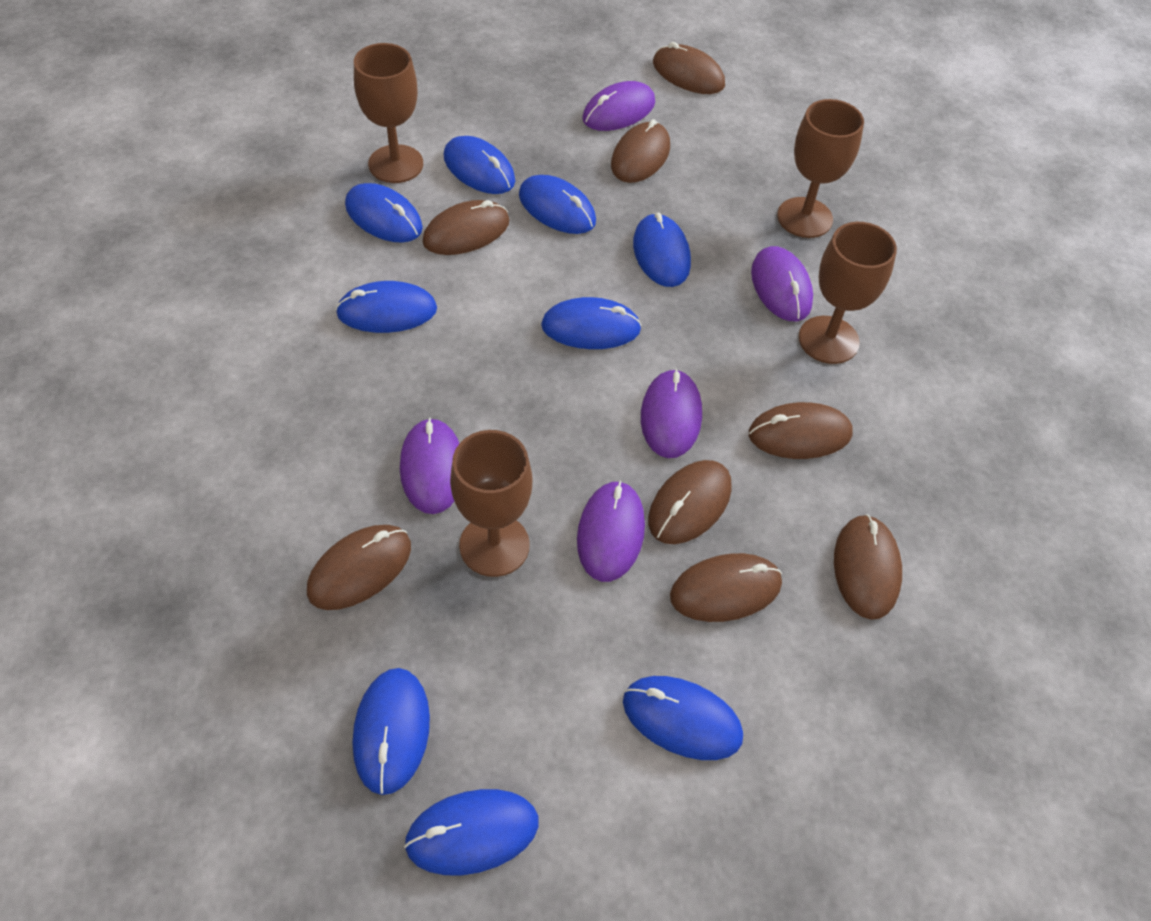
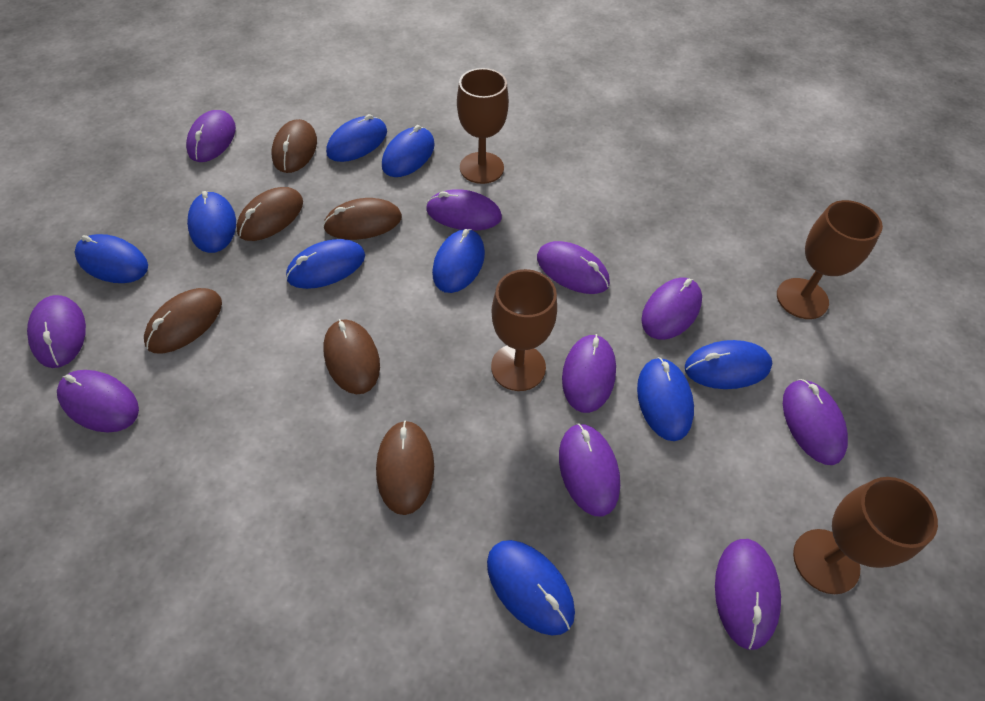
brown mouse: 8 -> 6
purple mouse: 5 -> 10

